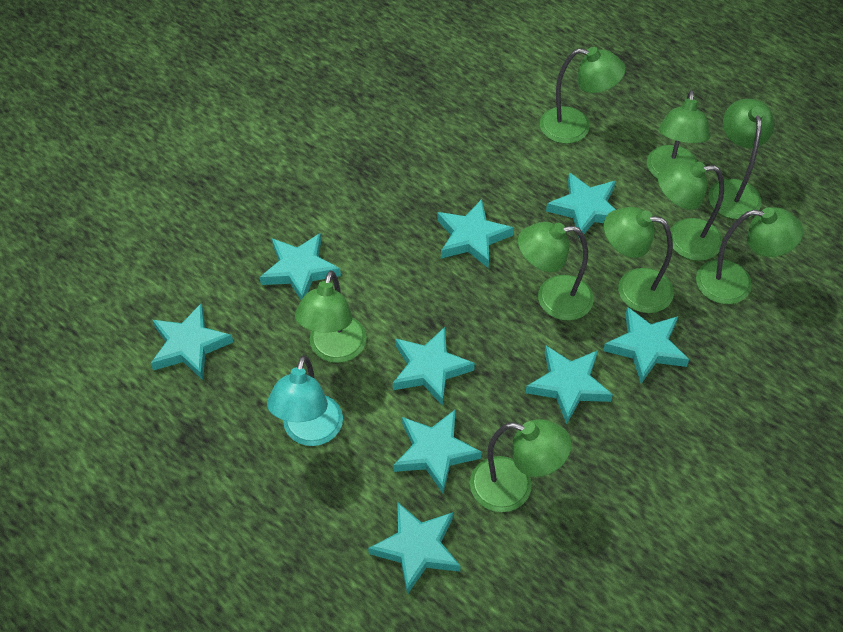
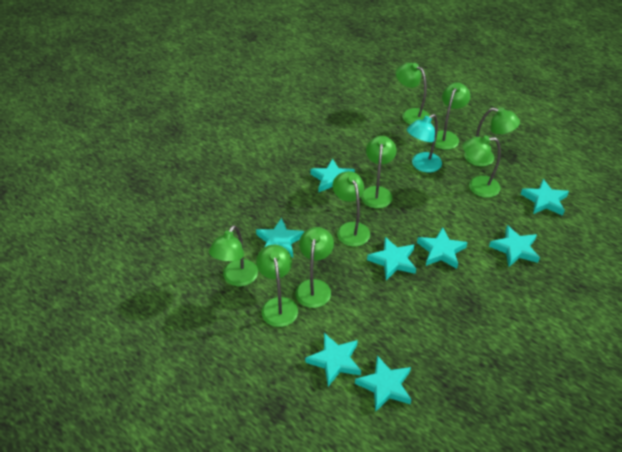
turquoise star: 9 -> 8

